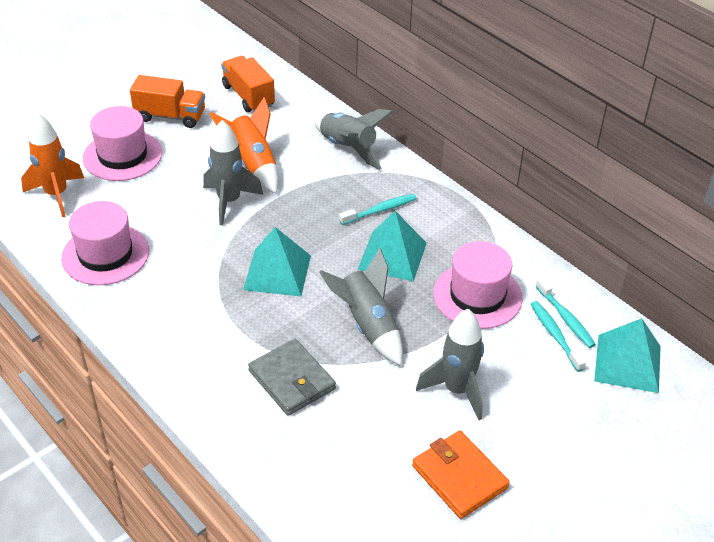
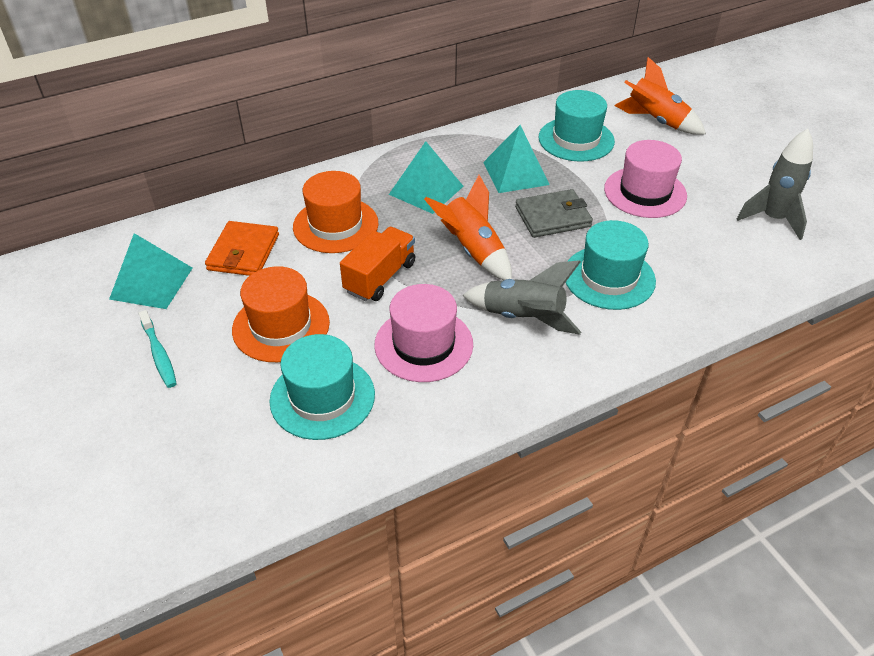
grey rocket: 4 -> 2
orange hat: 0 -> 2
orange truck: 2 -> 1
pink hat: 3 -> 2
turquoise hat: 0 -> 3
turquoise toothbrush: 3 -> 1

